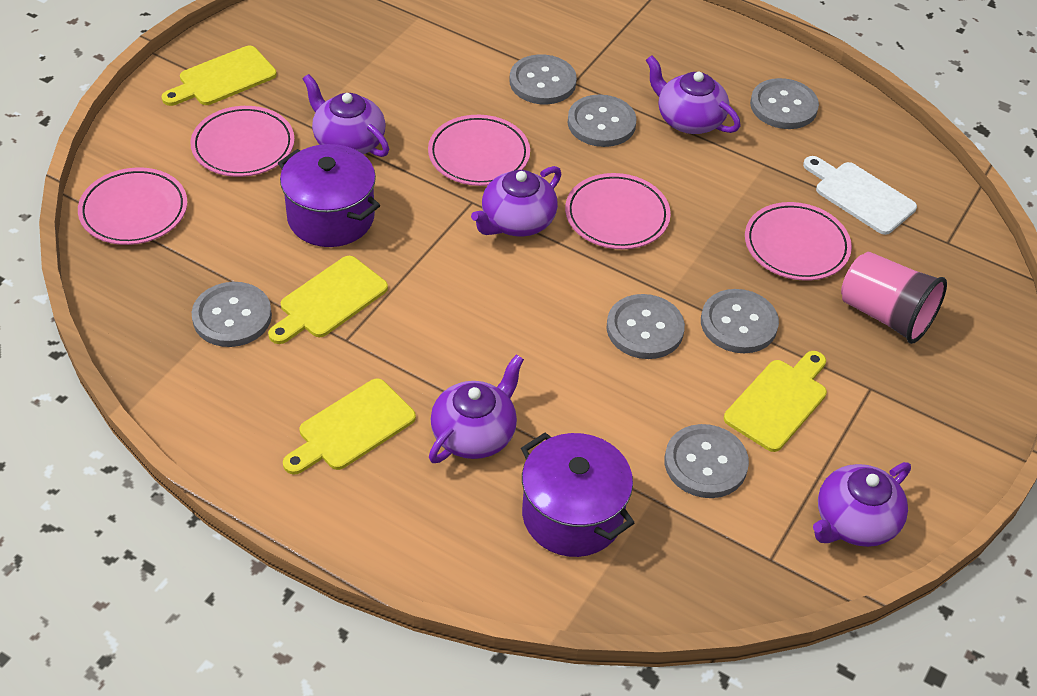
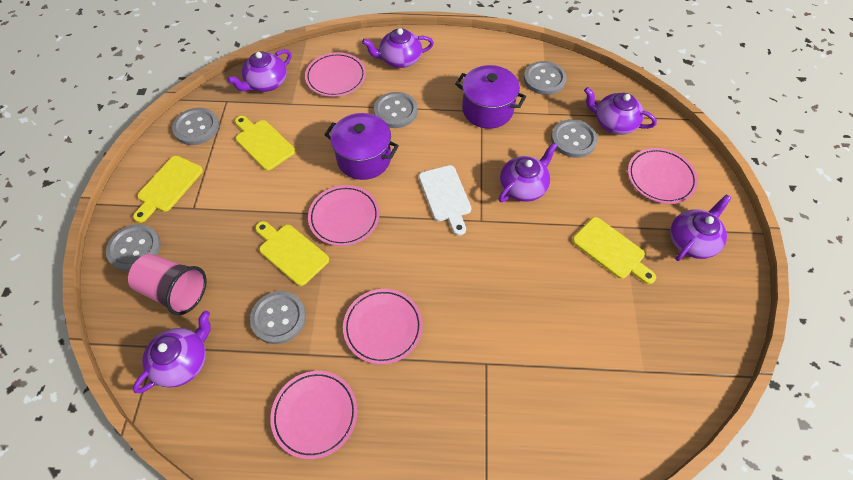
grey button: 7 -> 6
purple teapot: 5 -> 6

